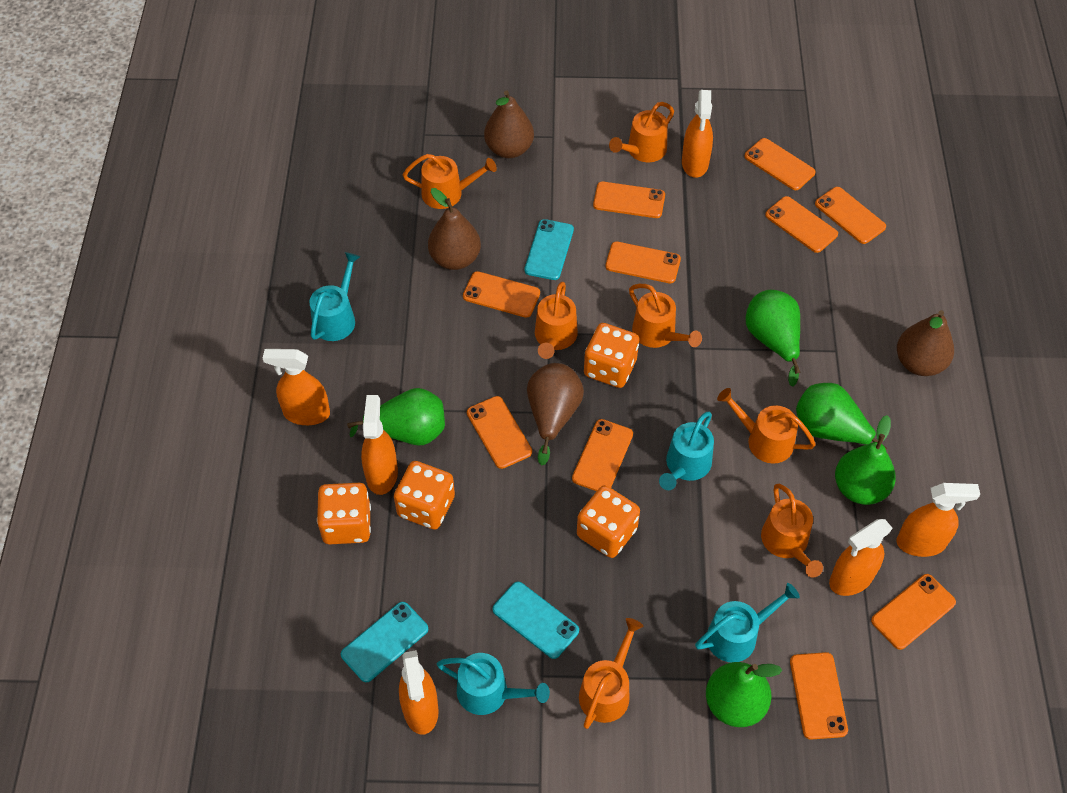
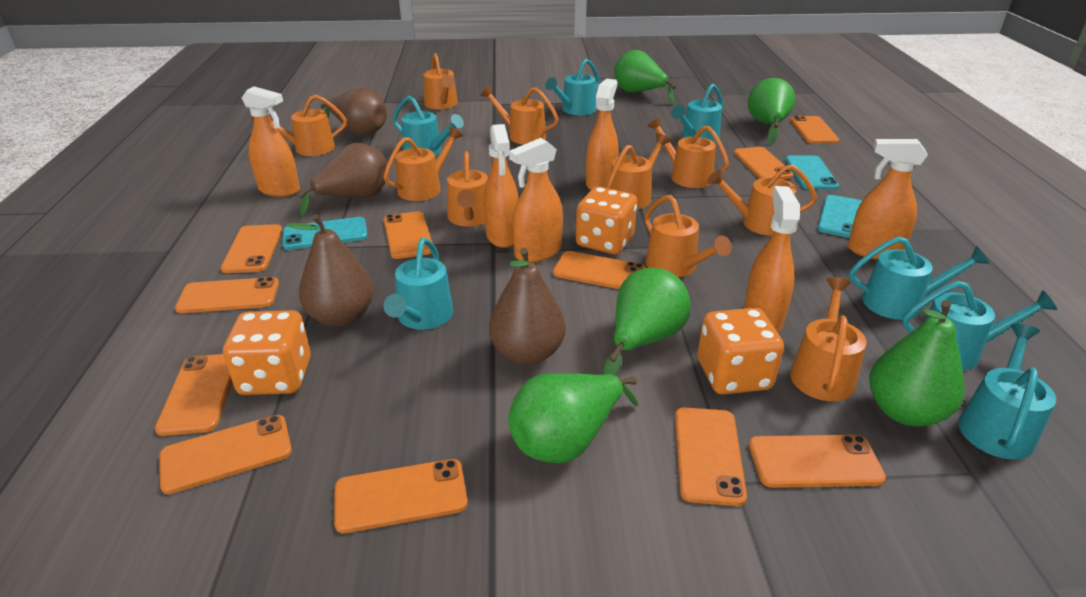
orange dice: 4 -> 3
orange phone: 10 -> 11
orange watering can: 7 -> 10
turquoise watering can: 4 -> 7

